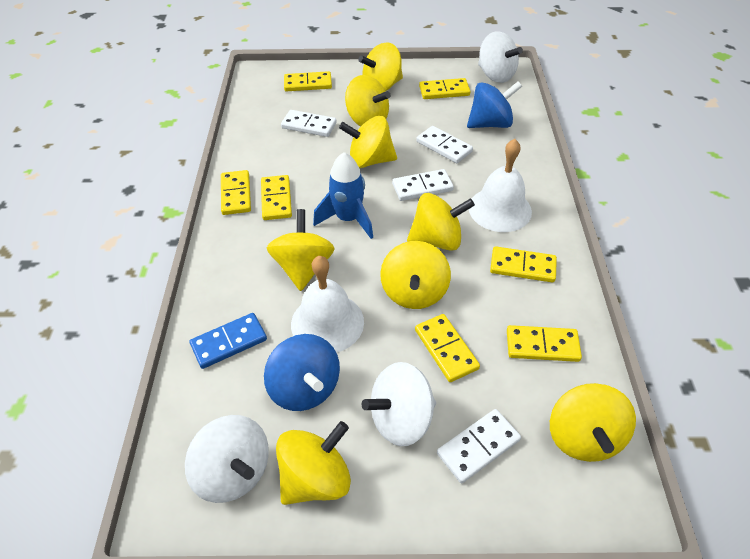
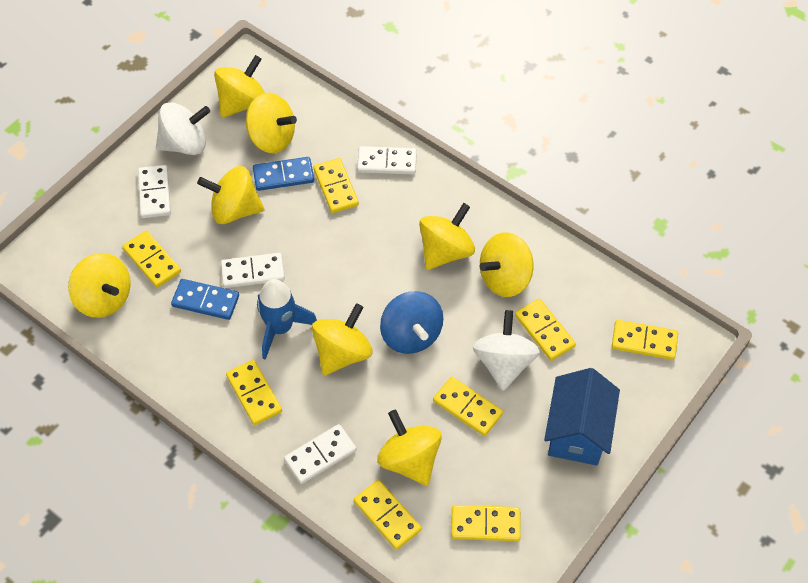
blue domino: 1 -> 2
blue house: 0 -> 1
blue spinning top: 2 -> 1
white bell: 2 -> 0
white spinning top: 3 -> 2
yellow domino: 7 -> 8

